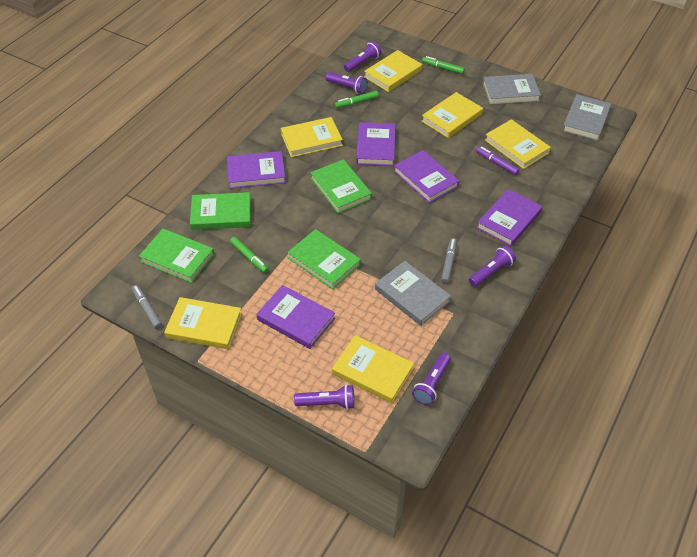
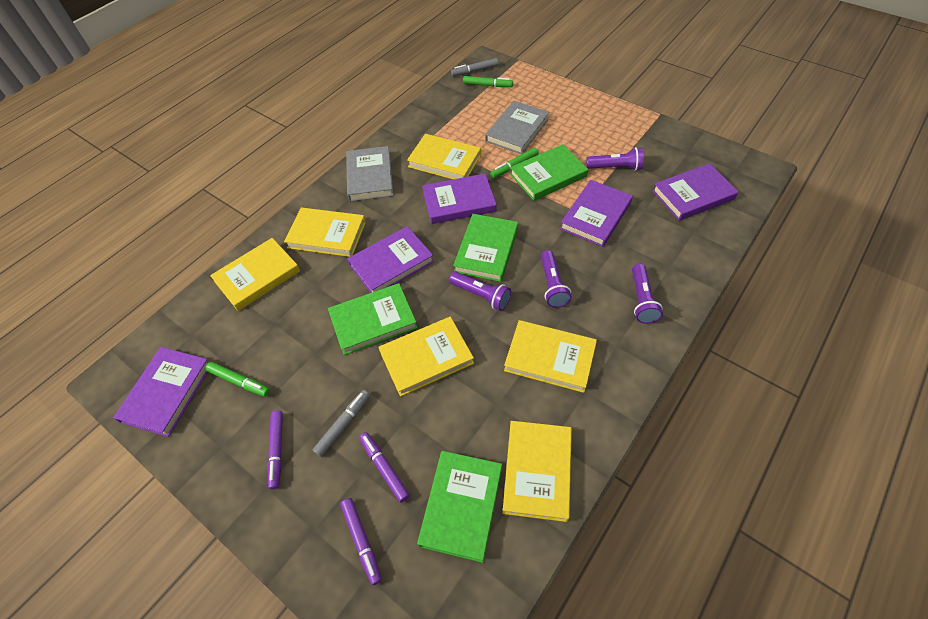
grey book: 3 -> 2
purple flashlight: 5 -> 4
purple marker: 1 -> 3

